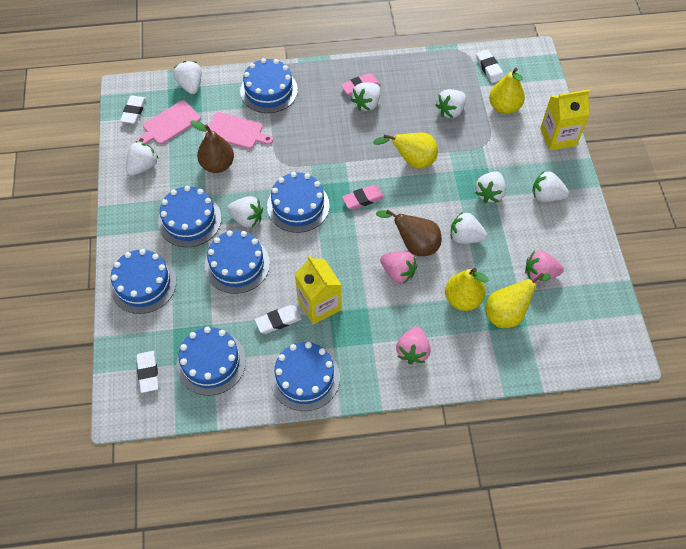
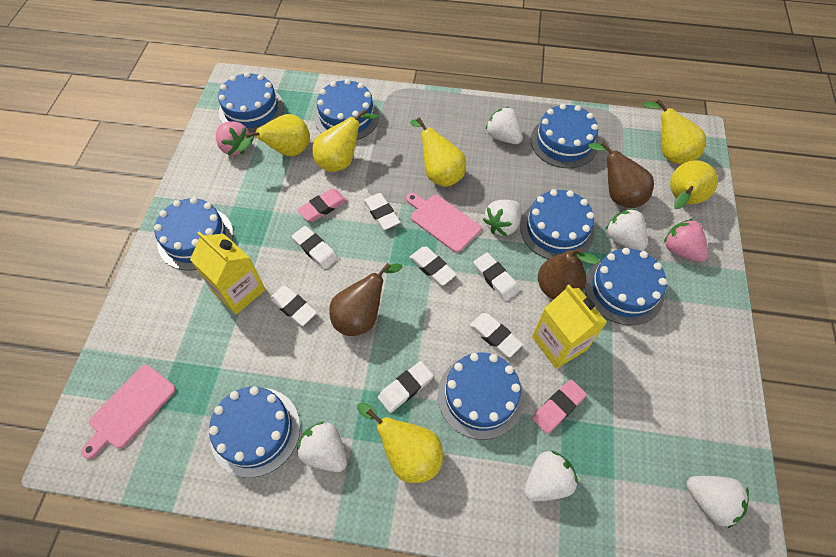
blue cake: 7 -> 8
brown pear: 2 -> 3
pink strawberry: 3 -> 2
white eraser: 4 -> 7
white strawberry: 8 -> 6
yellow pear: 4 -> 6

